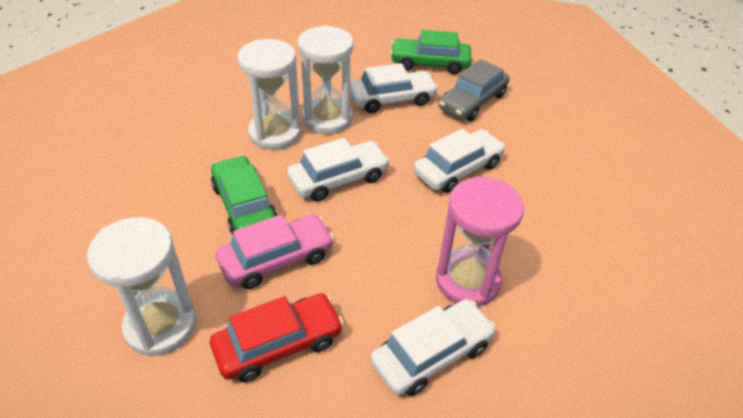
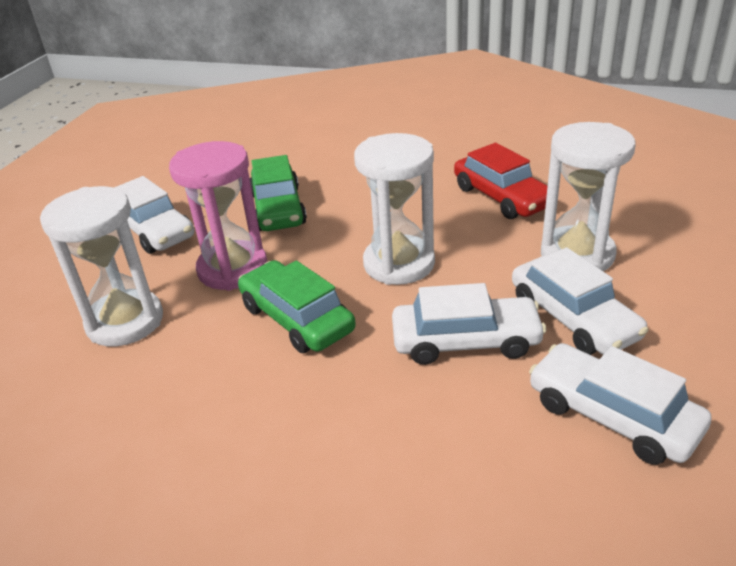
grey car: 1 -> 0
pink car: 1 -> 0

